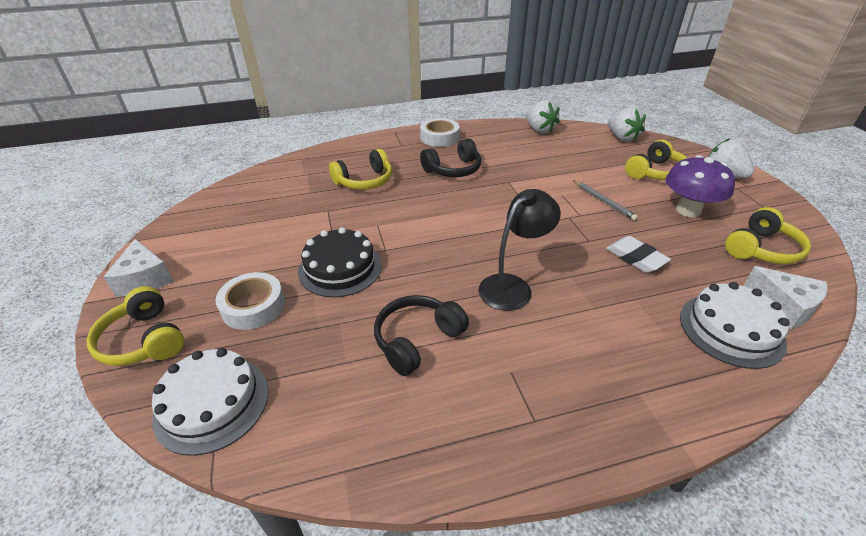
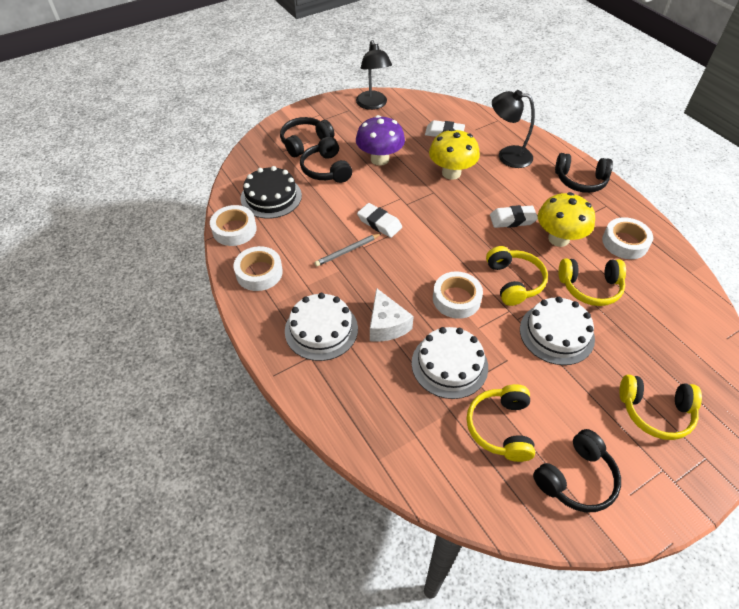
black headphones: 2 -> 4
black lamp: 1 -> 2
white cake: 2 -> 3
white cheese: 2 -> 1
white eraser: 1 -> 3
white strawberry: 3 -> 0
white tape: 2 -> 4
yellow mushroom: 0 -> 2

